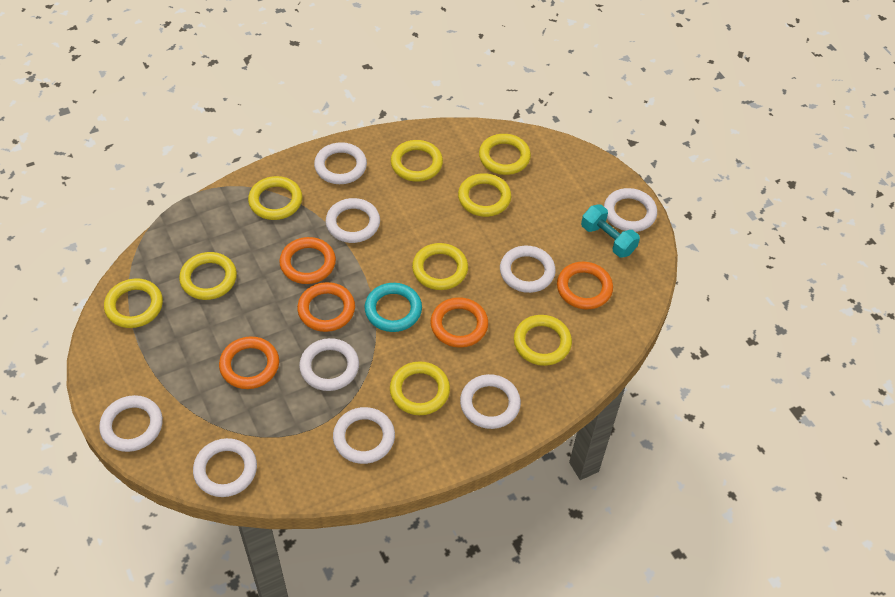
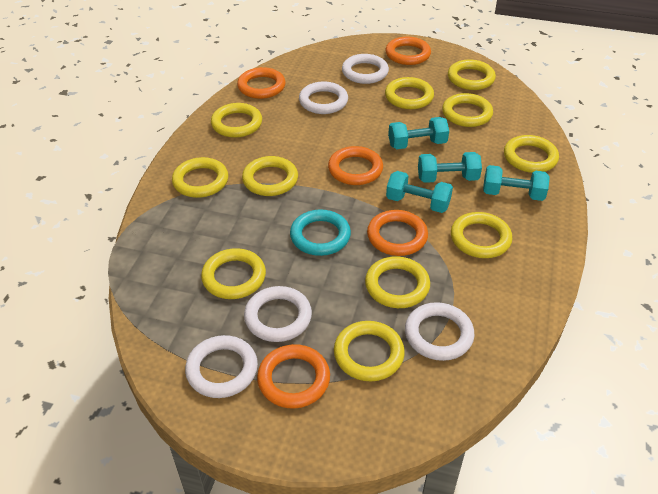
turquoise dumbbell: 1 -> 4
white ring: 9 -> 5
yellow ring: 9 -> 11

